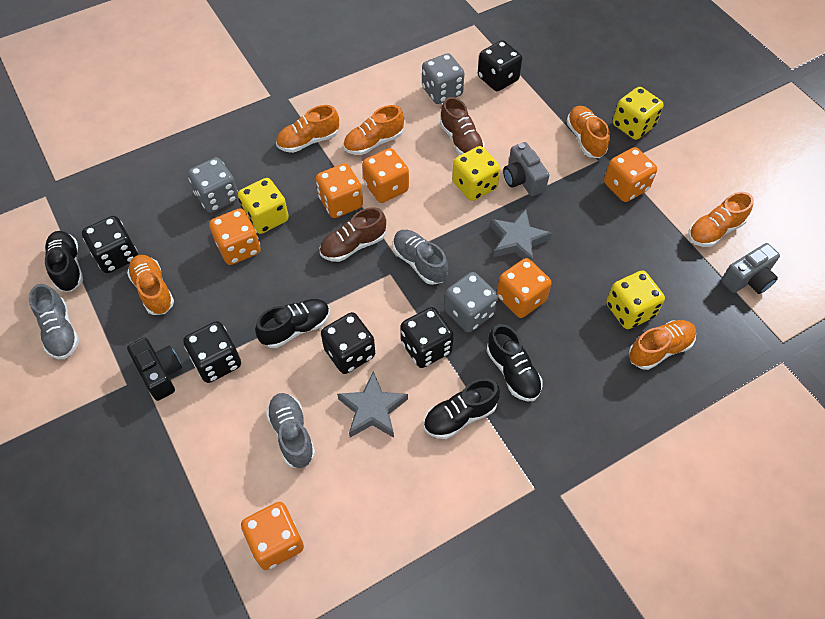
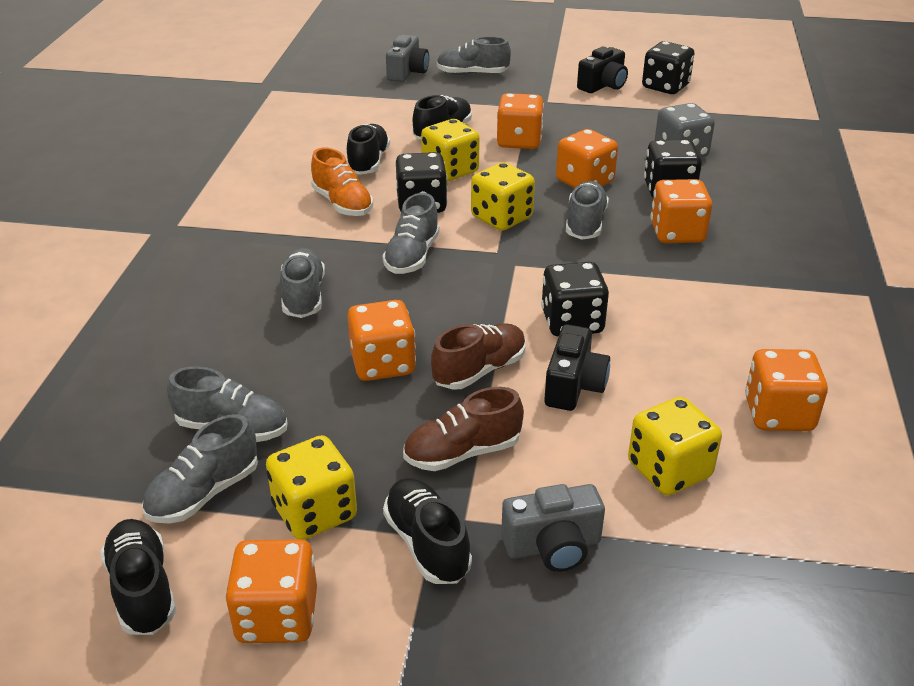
black camera: 1 -> 2
black dice: 5 -> 4
grey dice: 3 -> 1
grey shoe: 3 -> 6
grey star: 2 -> 0
orange shoe: 6 -> 1

